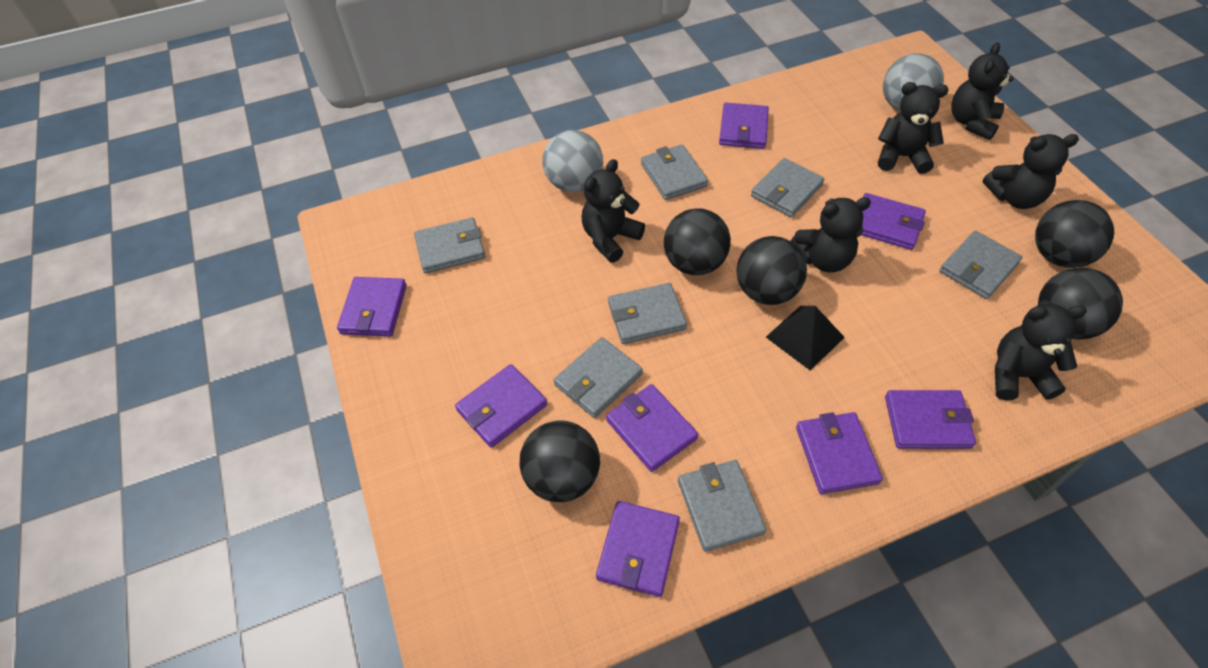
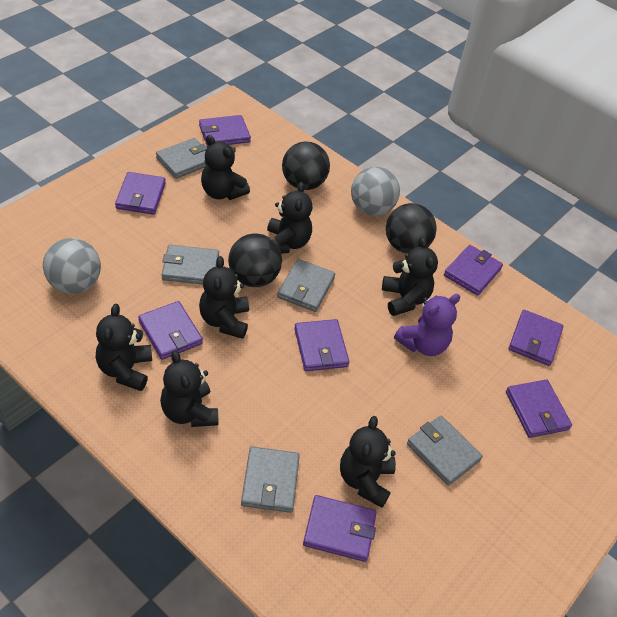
black ball: 5 -> 3
black pyramid: 1 -> 0
black teddy bear: 6 -> 7
grey wallet: 7 -> 5
purple teddy bear: 0 -> 1

